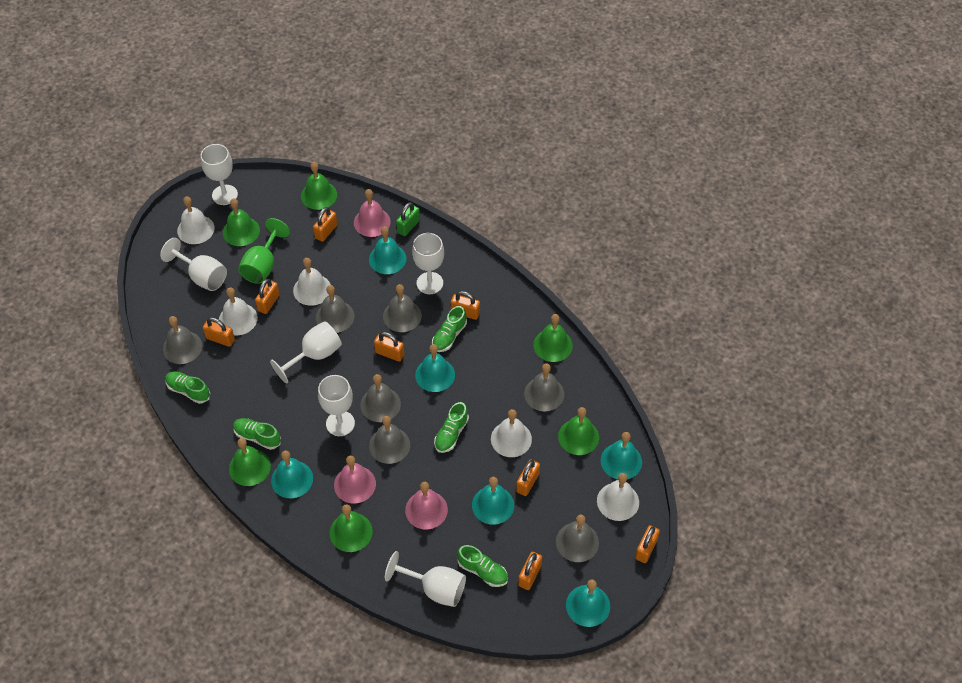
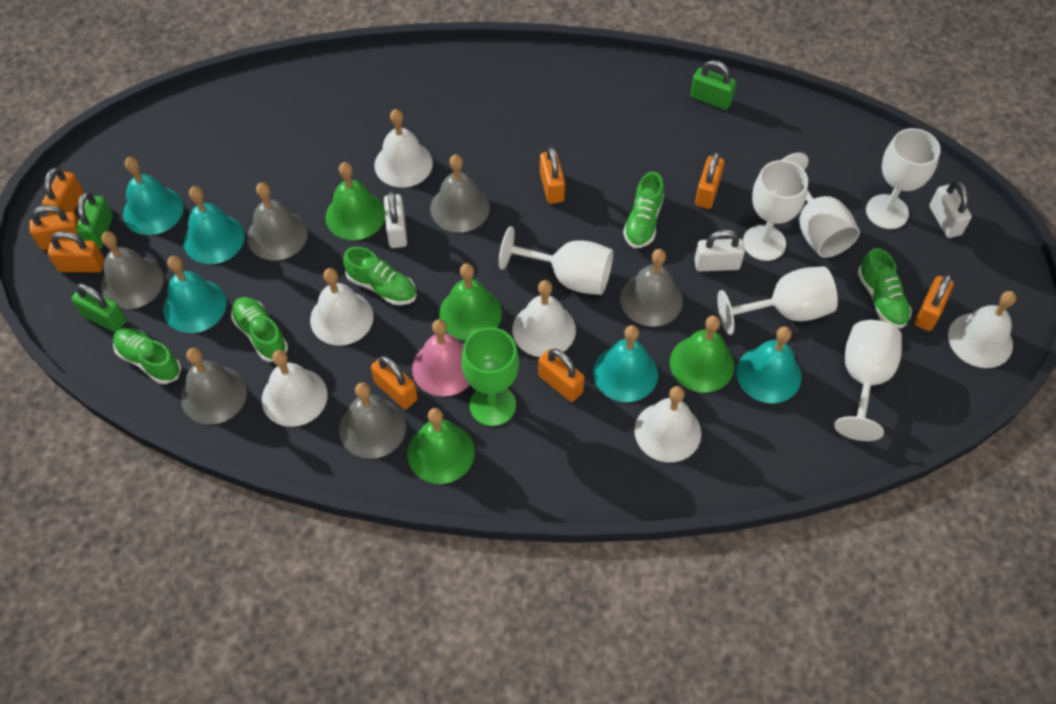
green bell: 6 -> 4
green padlock: 1 -> 3
grey bell: 7 -> 6
pink bell: 3 -> 1
turquoise bell: 6 -> 5
white bell: 5 -> 6
white padlock: 0 -> 3

